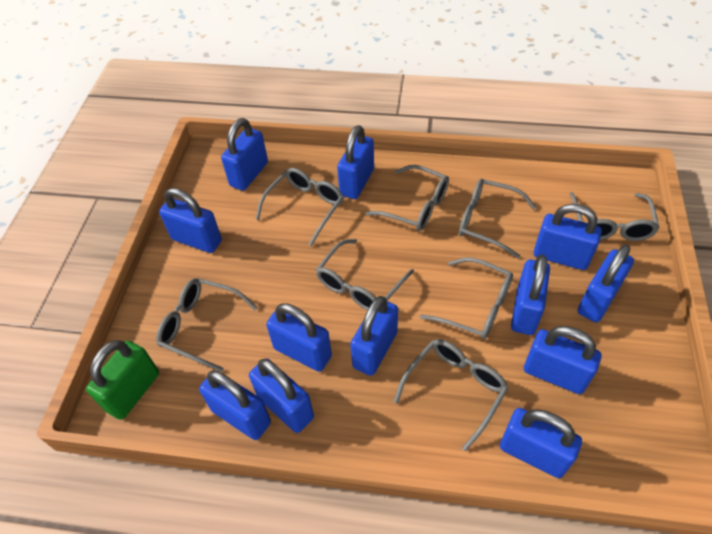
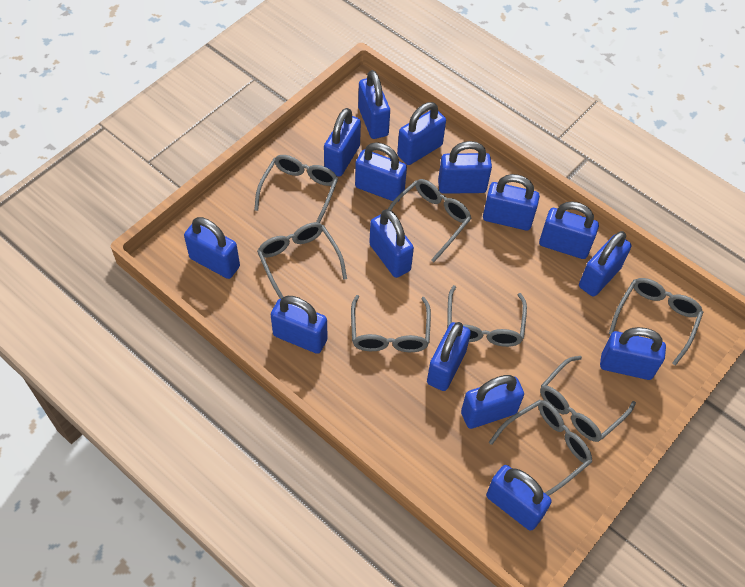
blue padlock: 12 -> 15
green padlock: 1 -> 0

